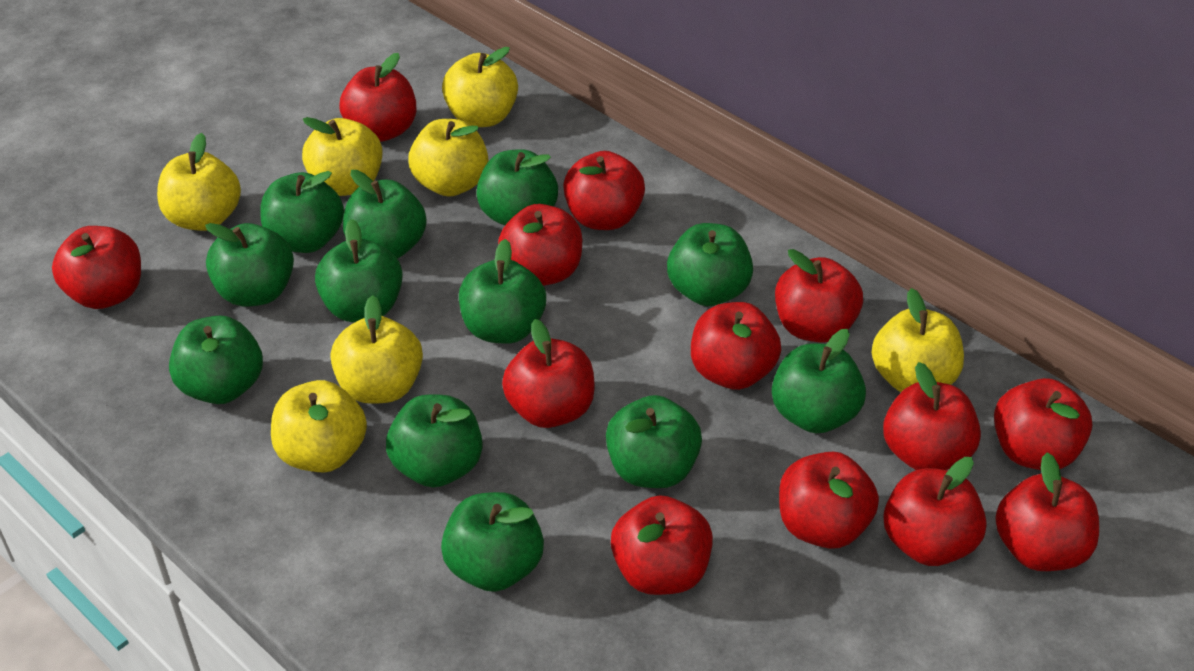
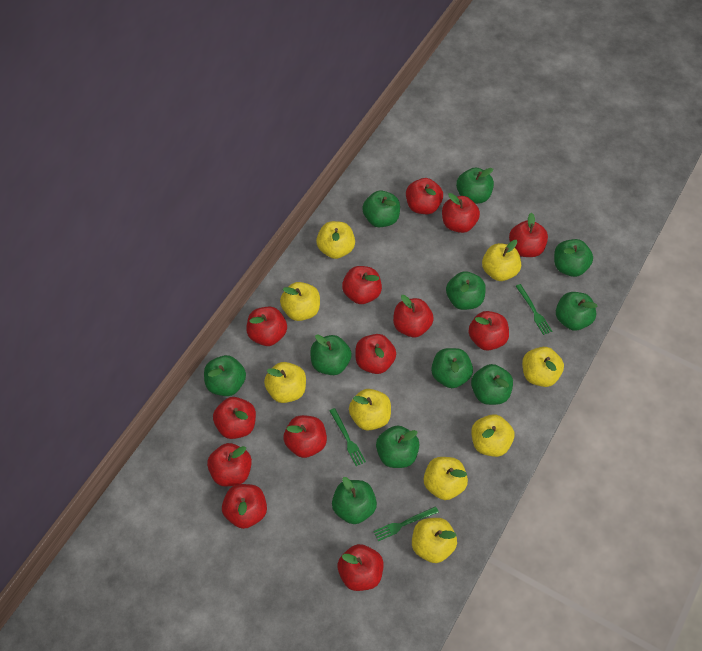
green apple: 12 -> 11
green fork: 0 -> 3
yellow apple: 7 -> 9

